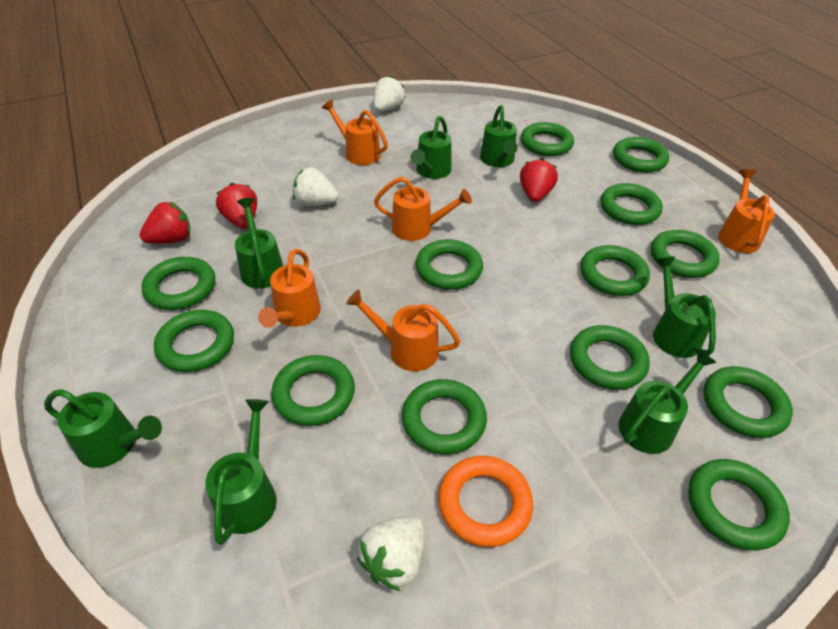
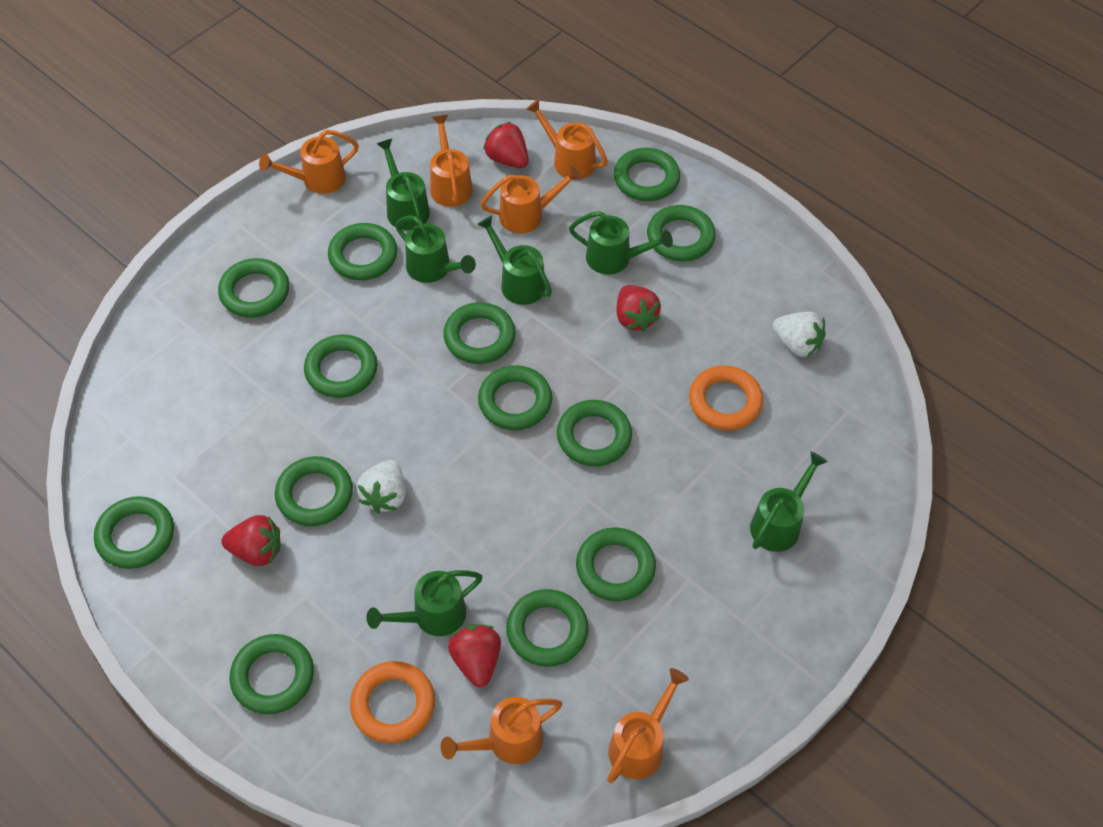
green watering can: 7 -> 6
orange ring: 1 -> 2
orange watering can: 5 -> 6
red strawberry: 3 -> 4
white strawberry: 3 -> 2

